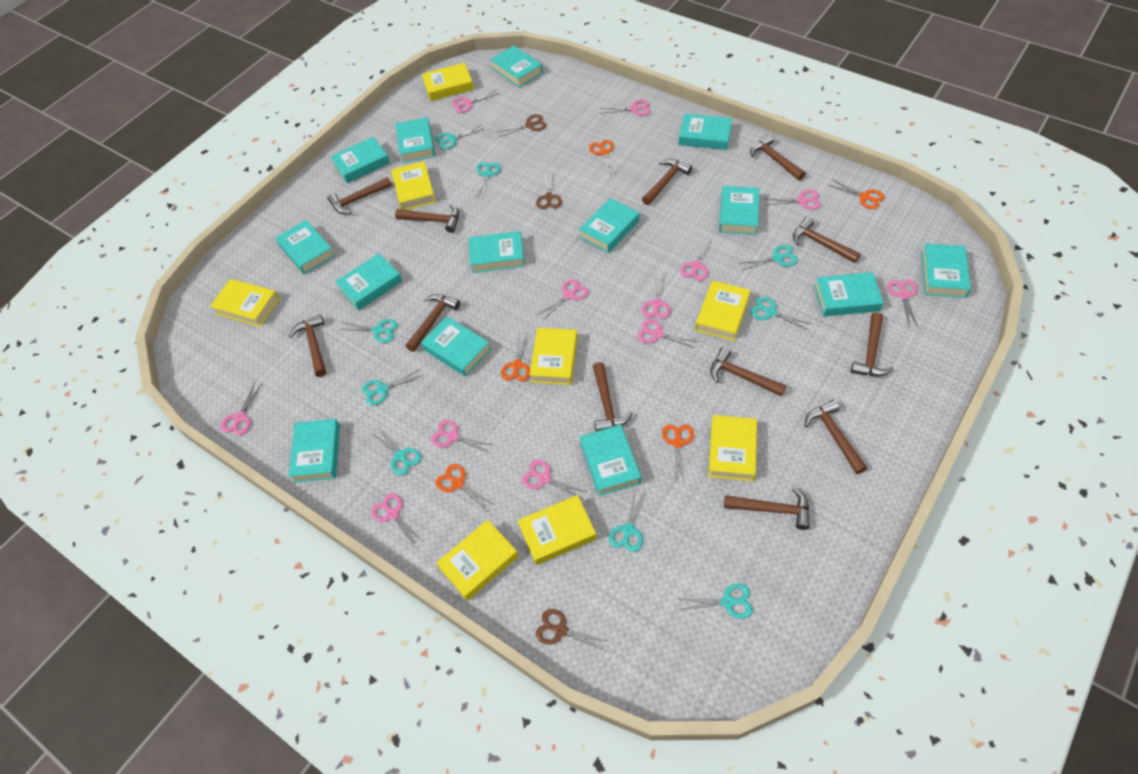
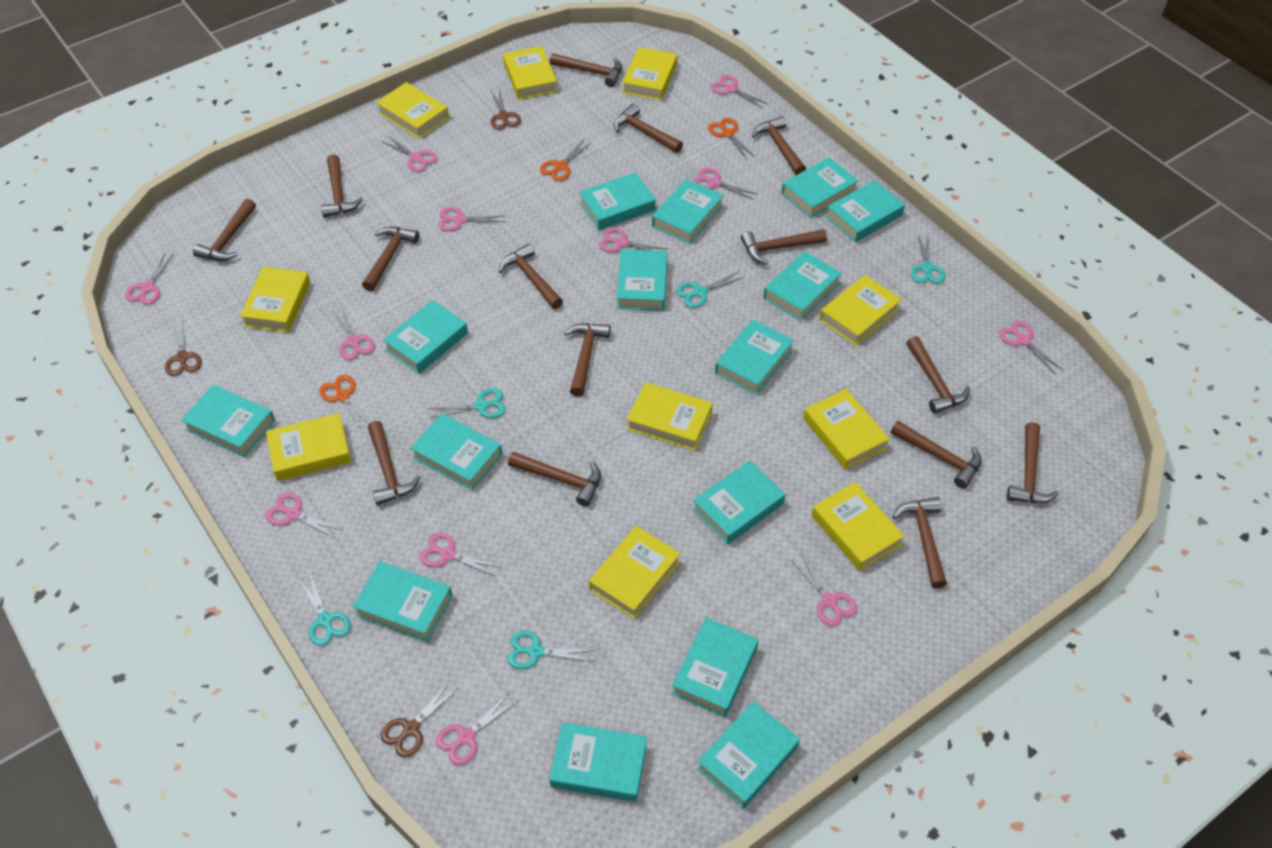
brown hammer: 12 -> 15
orange scissors: 5 -> 3
turquoise book: 14 -> 15
turquoise scissors: 9 -> 5
yellow book: 8 -> 10

